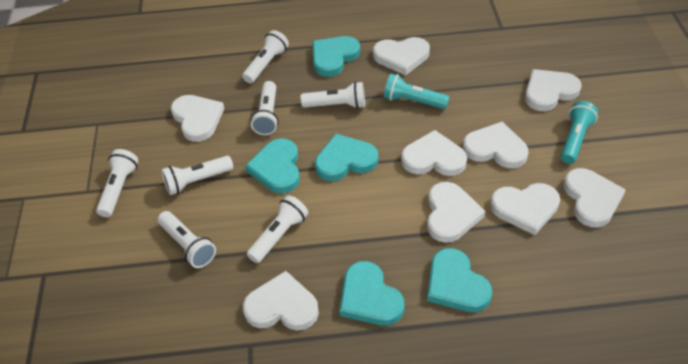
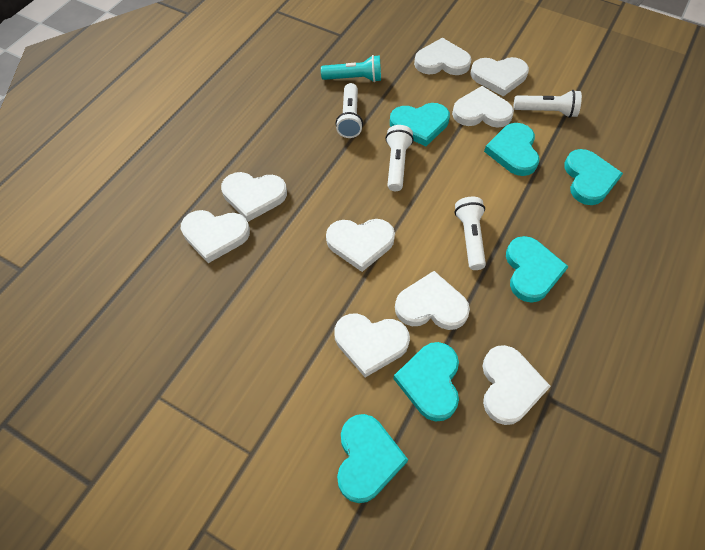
turquoise flashlight: 2 -> 1
turquoise heart: 5 -> 6
white flashlight: 7 -> 4

